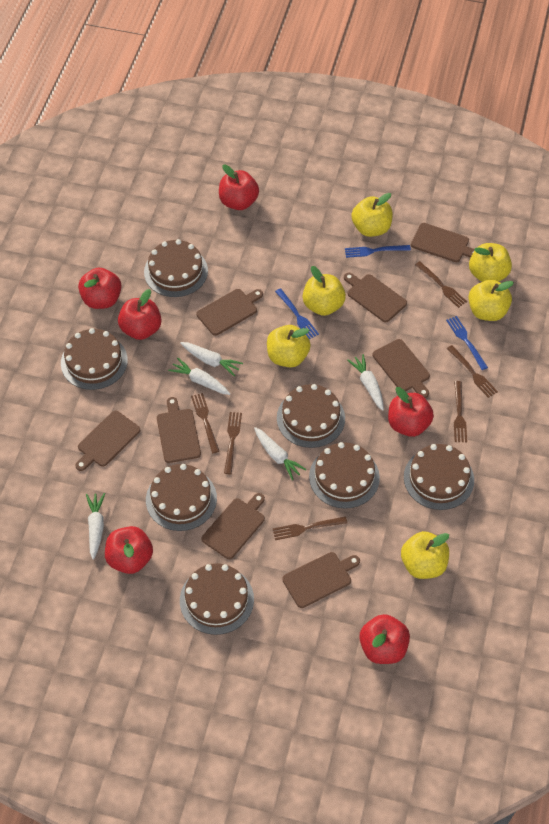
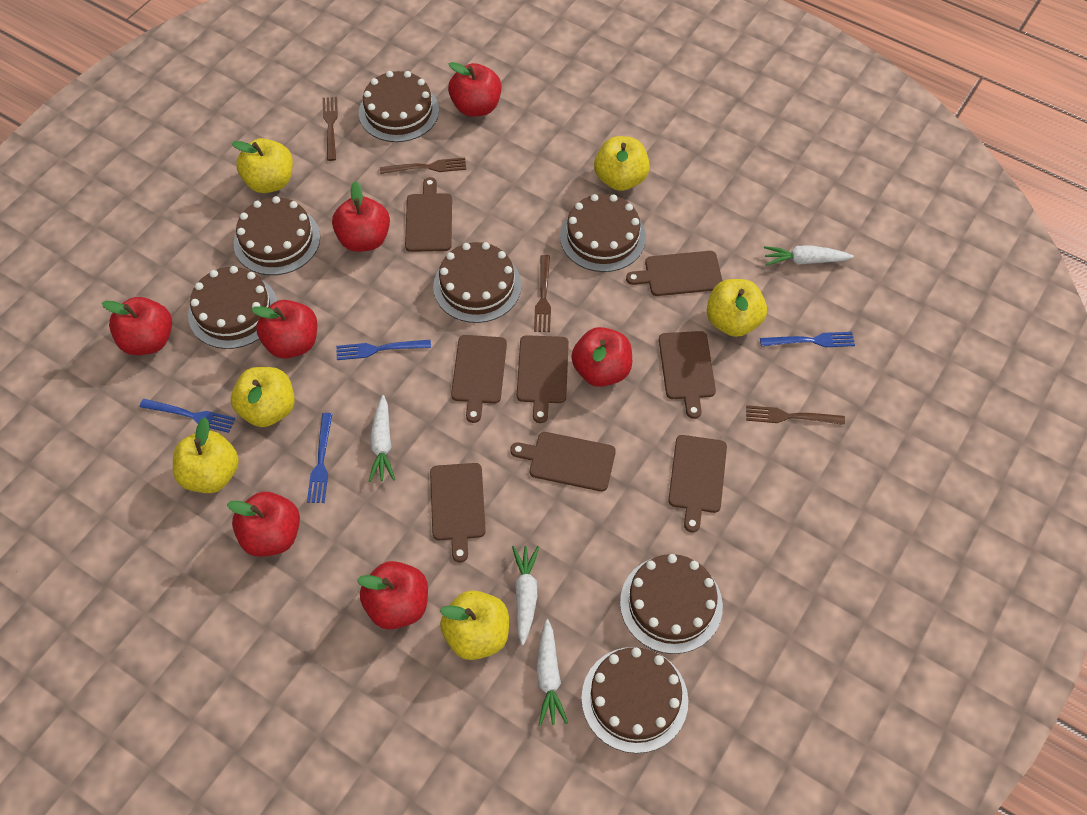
blue fork: 3 -> 4
brown fork: 6 -> 4
red apple: 6 -> 7
white carrot: 5 -> 4

